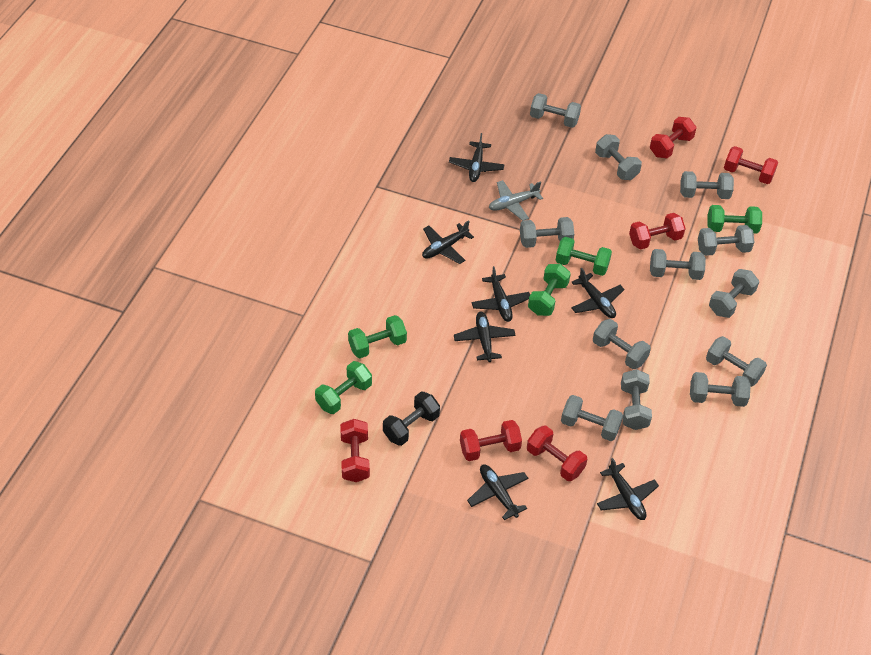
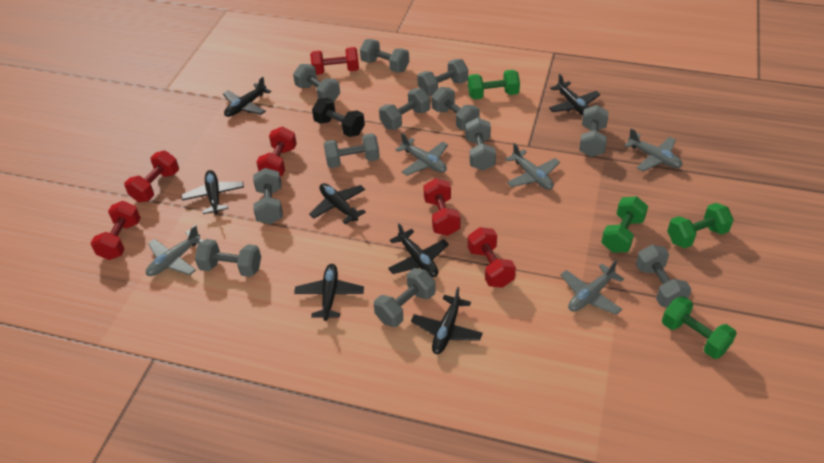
green dumbbell: 5 -> 4
grey plane: 1 -> 5

